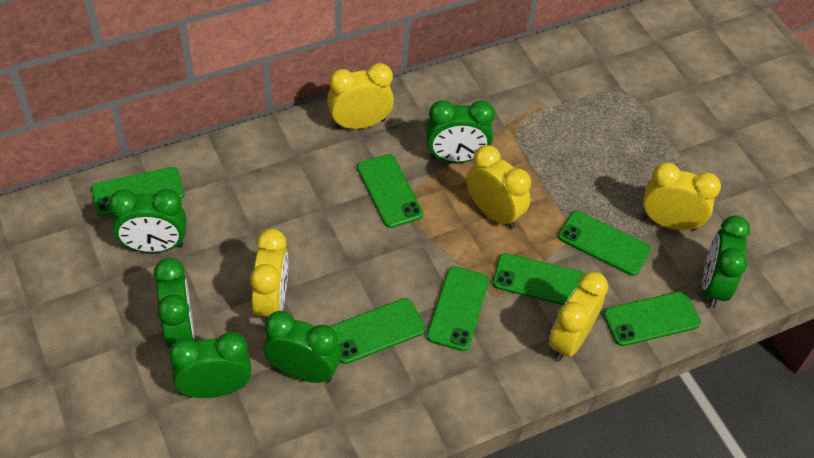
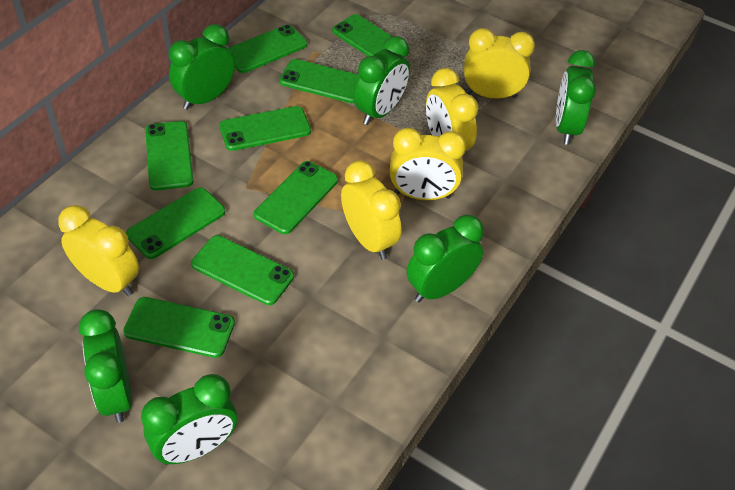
green phone: 7 -> 9

